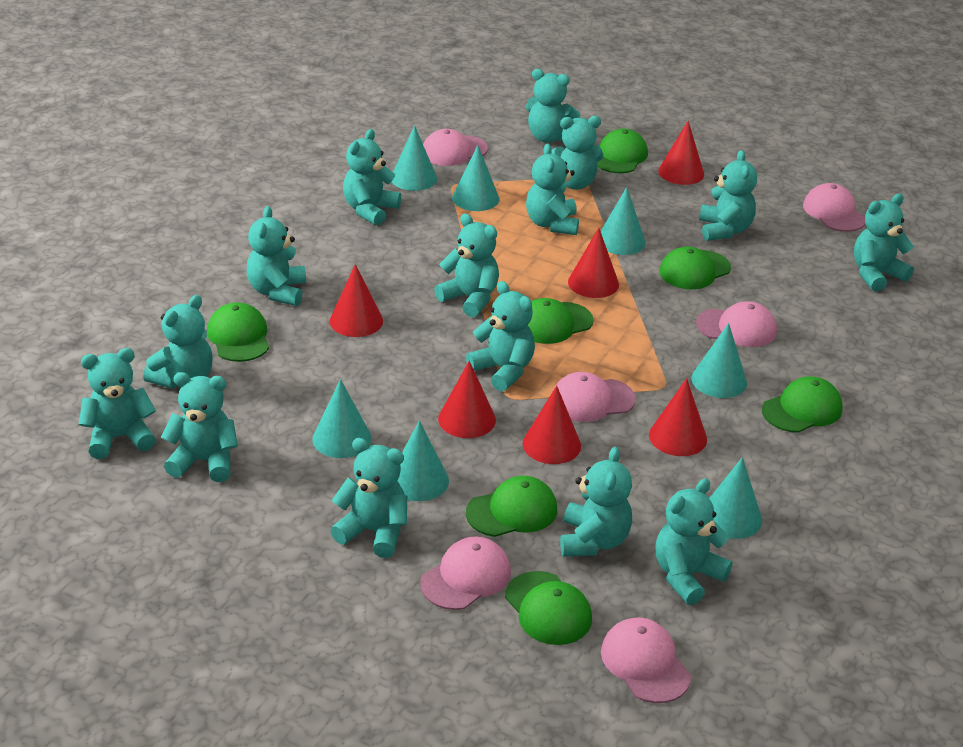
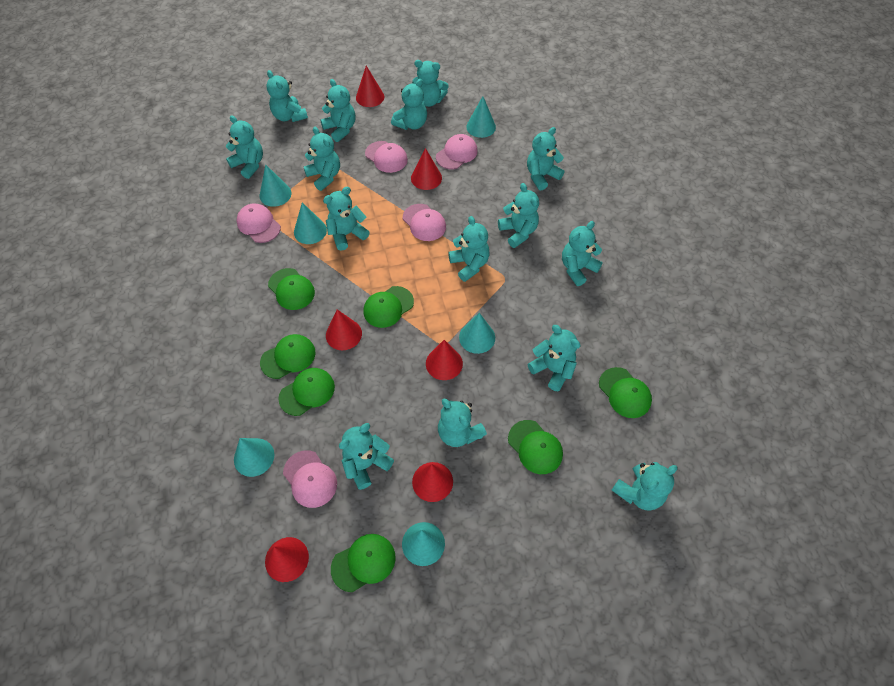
pink cap: 6 -> 5
turquoise cone: 7 -> 6

